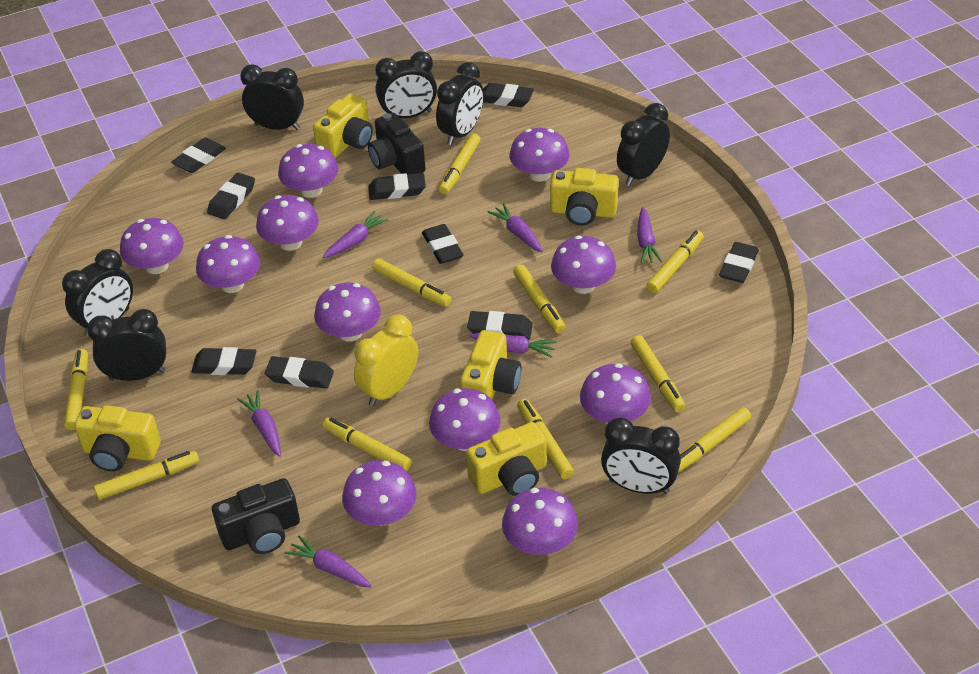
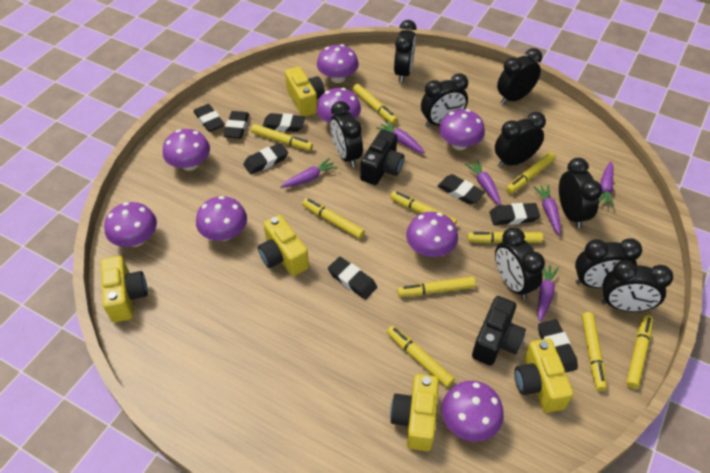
black clock: 7 -> 9
black eraser: 9 -> 8
purple mushroom: 11 -> 8
yellow clock: 1 -> 0

